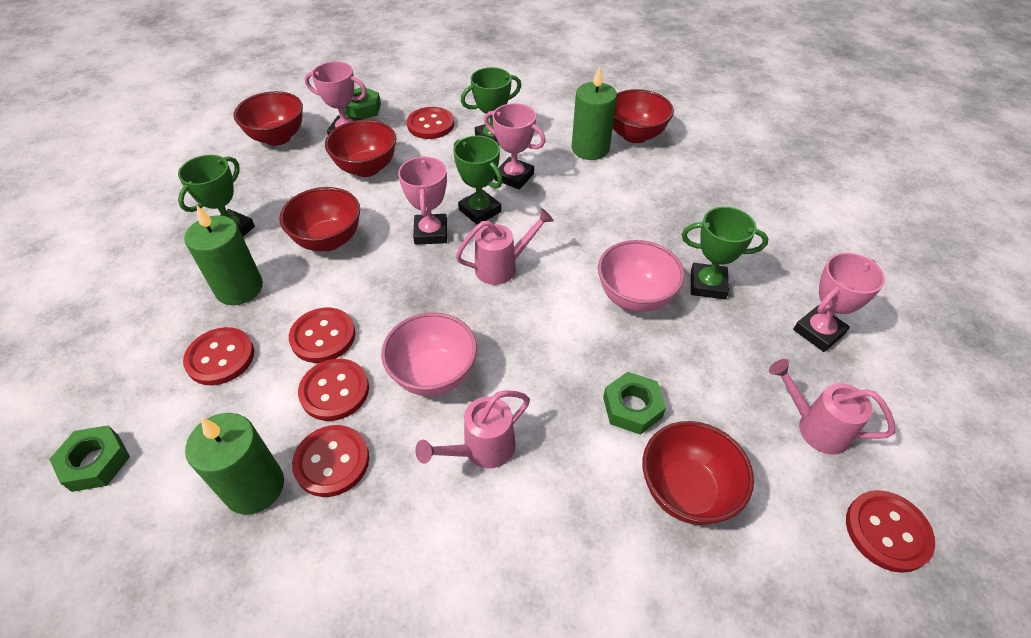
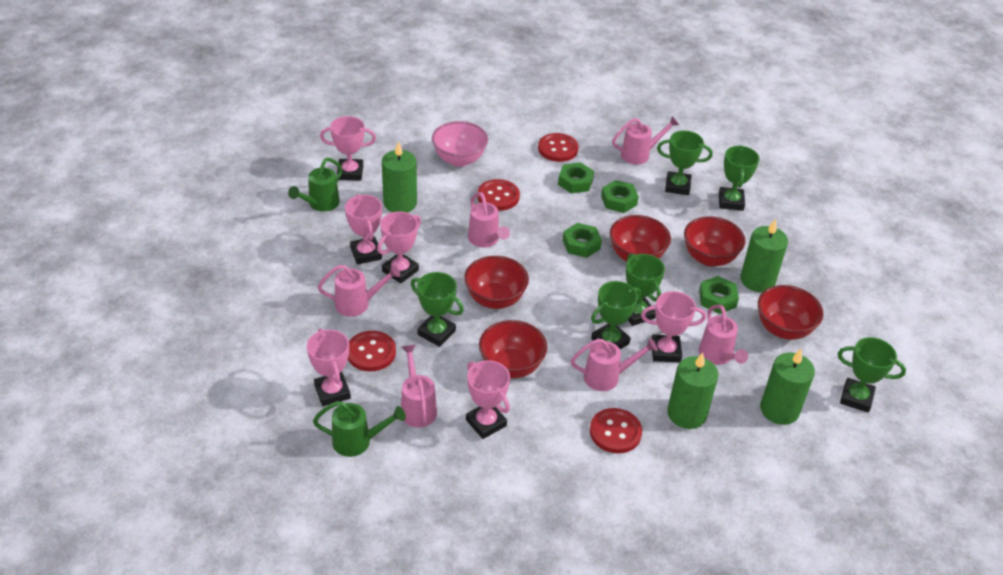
green candle: 3 -> 4
green nut: 3 -> 4
green trophy: 4 -> 6
green watering can: 0 -> 2
pink bowl: 2 -> 1
pink trophy: 4 -> 6
pink watering can: 3 -> 6
red button: 6 -> 4

